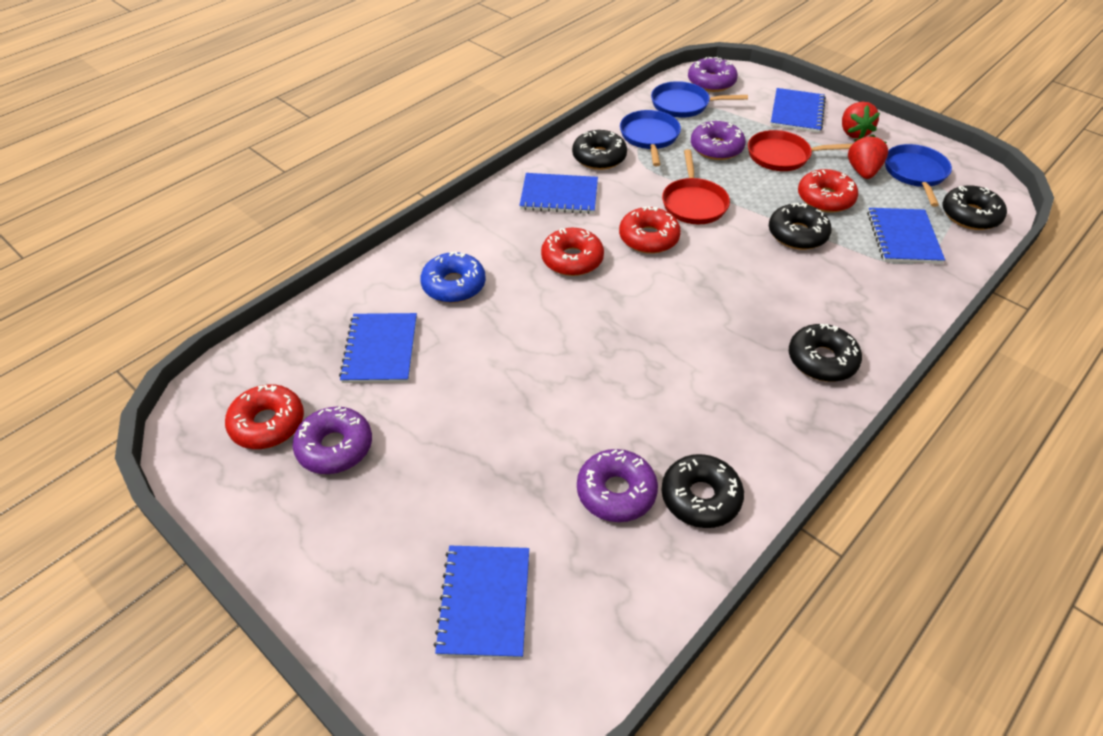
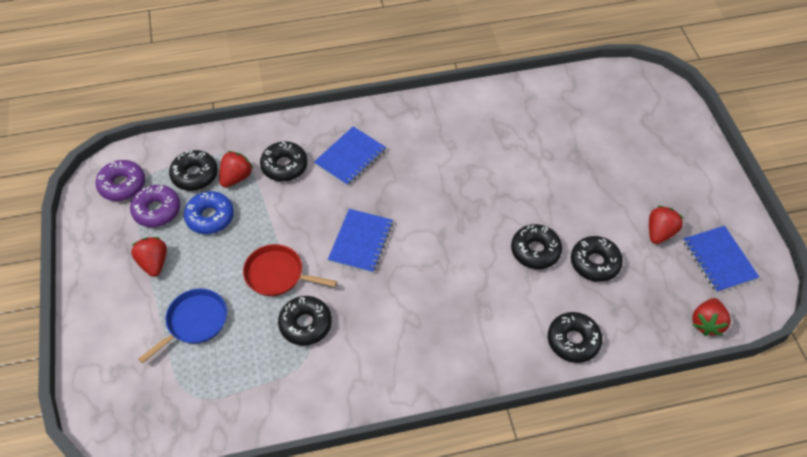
black donut: 5 -> 6
blue notebook: 5 -> 3
blue pan: 3 -> 1
purple donut: 4 -> 2
red donut: 4 -> 0
red pan: 2 -> 1
red strawberry: 2 -> 4

